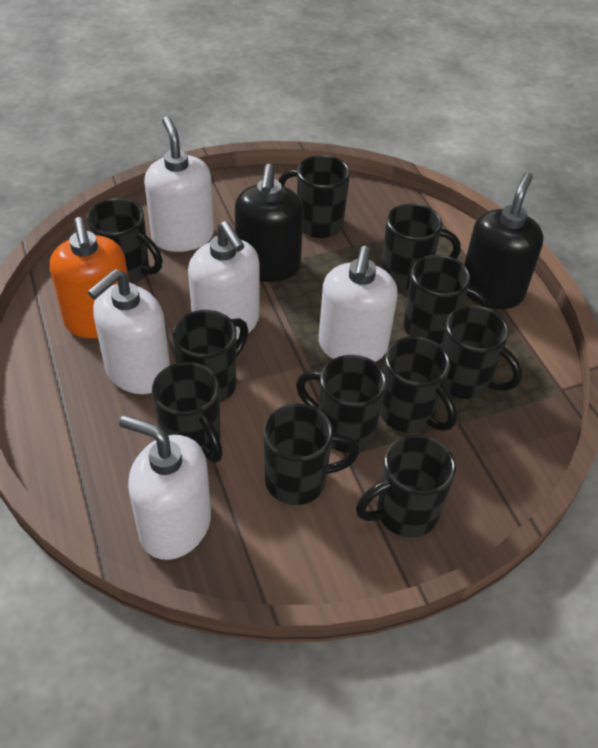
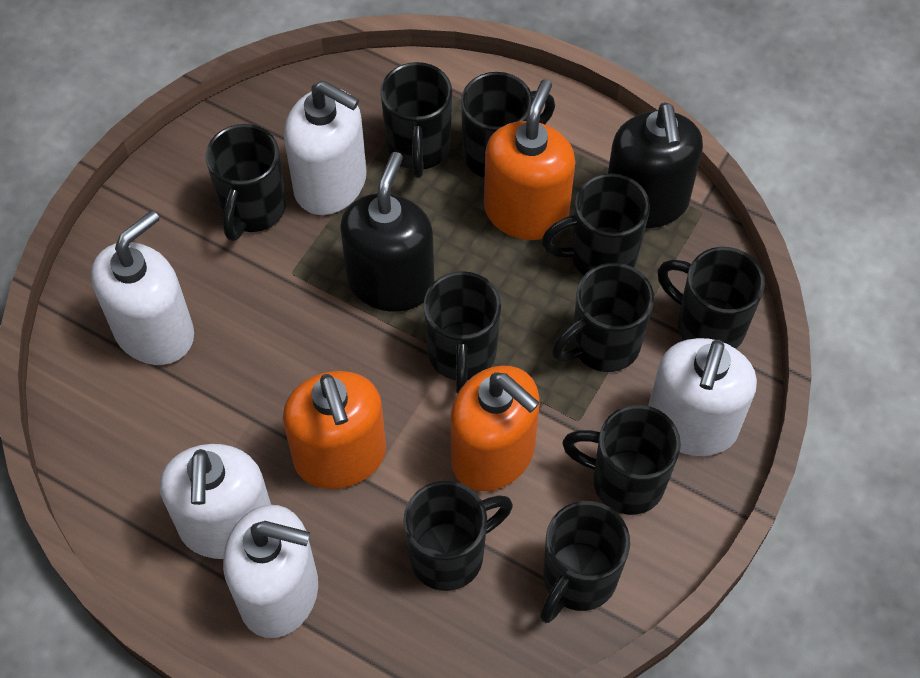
black mug: 11 -> 10
orange soap dispenser: 1 -> 3

